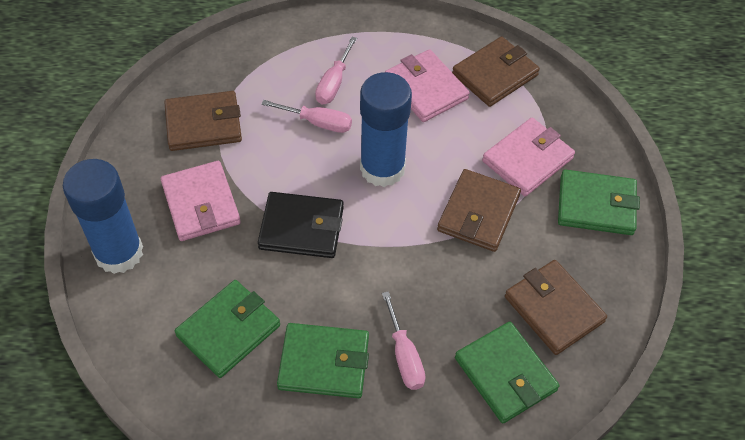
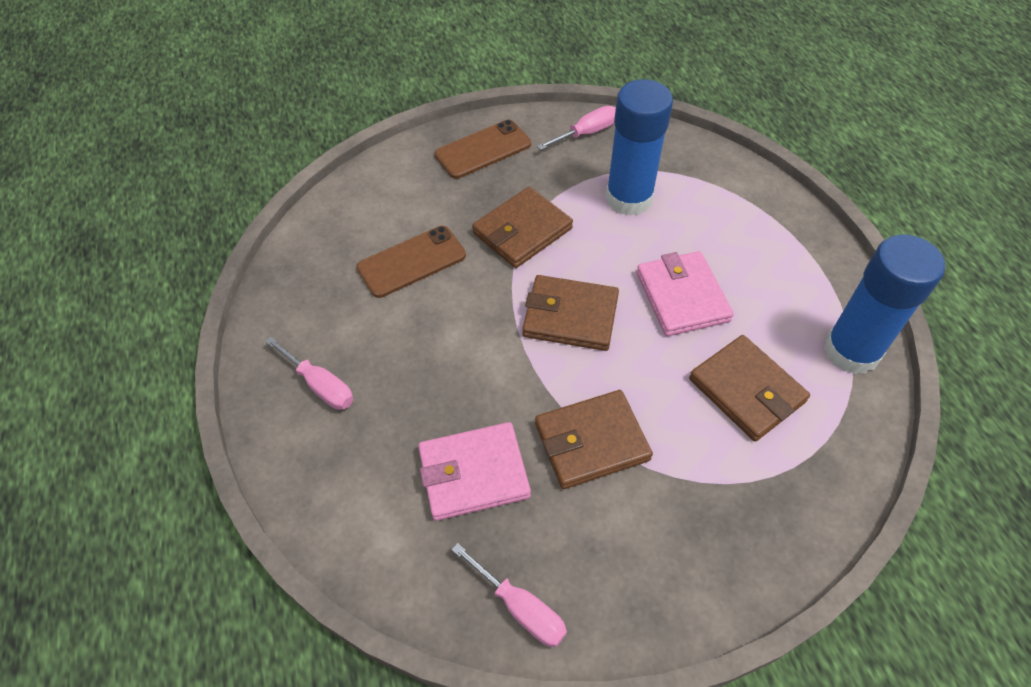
black wallet: 1 -> 0
brown phone: 0 -> 2
green wallet: 4 -> 0
pink wallet: 3 -> 2

